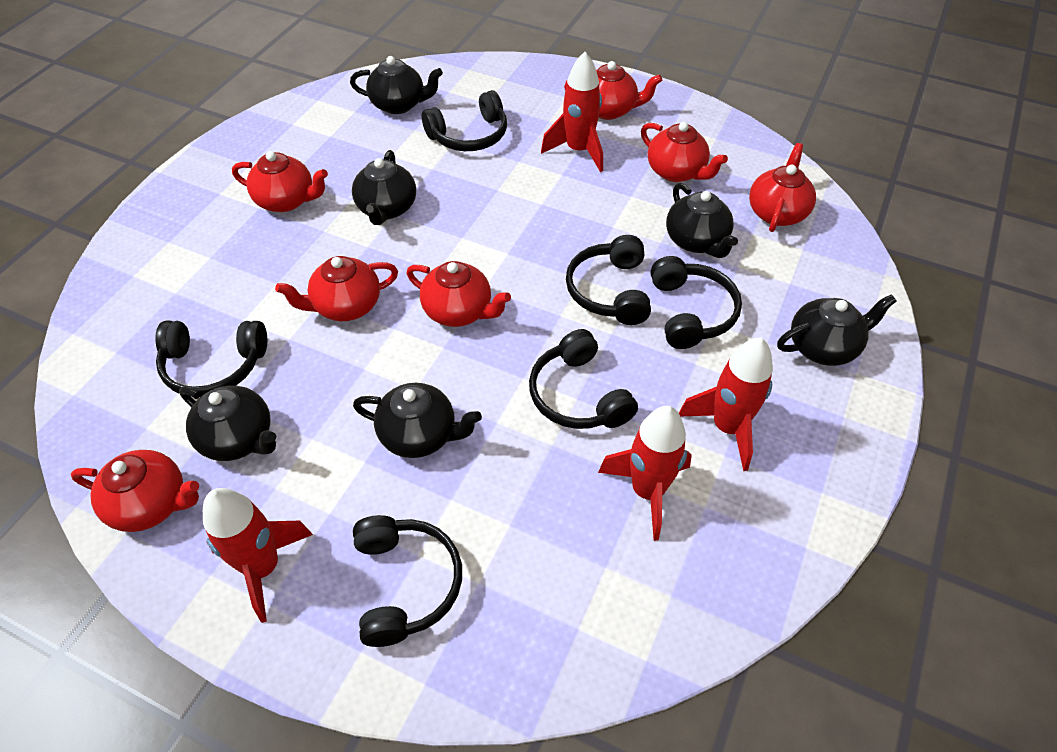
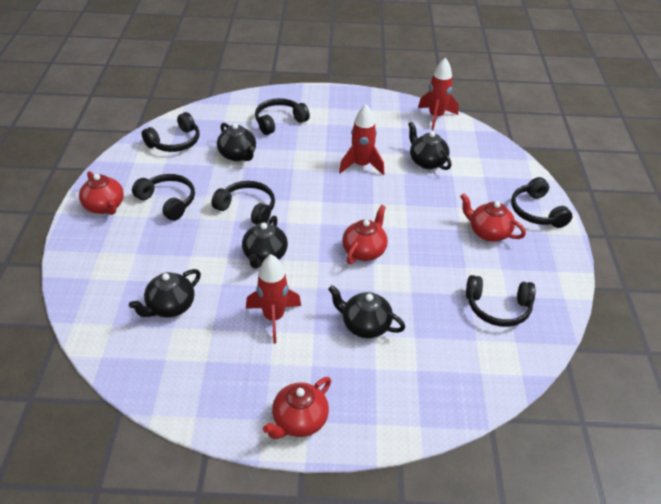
black teapot: 6 -> 5
red rocket: 4 -> 3
red teapot: 7 -> 4

